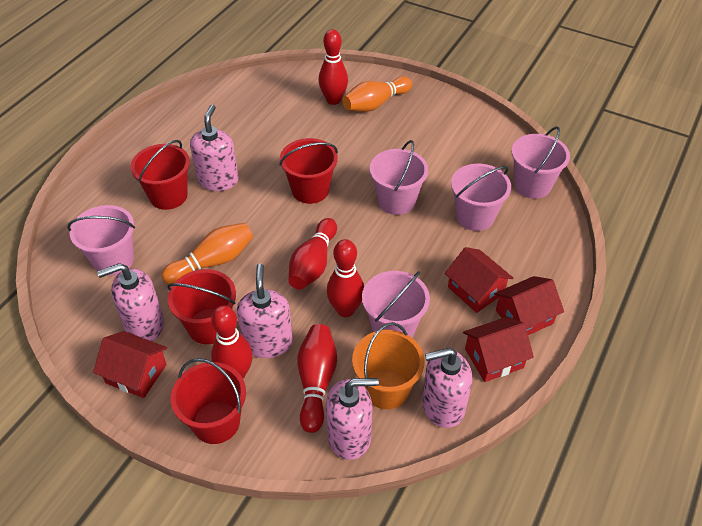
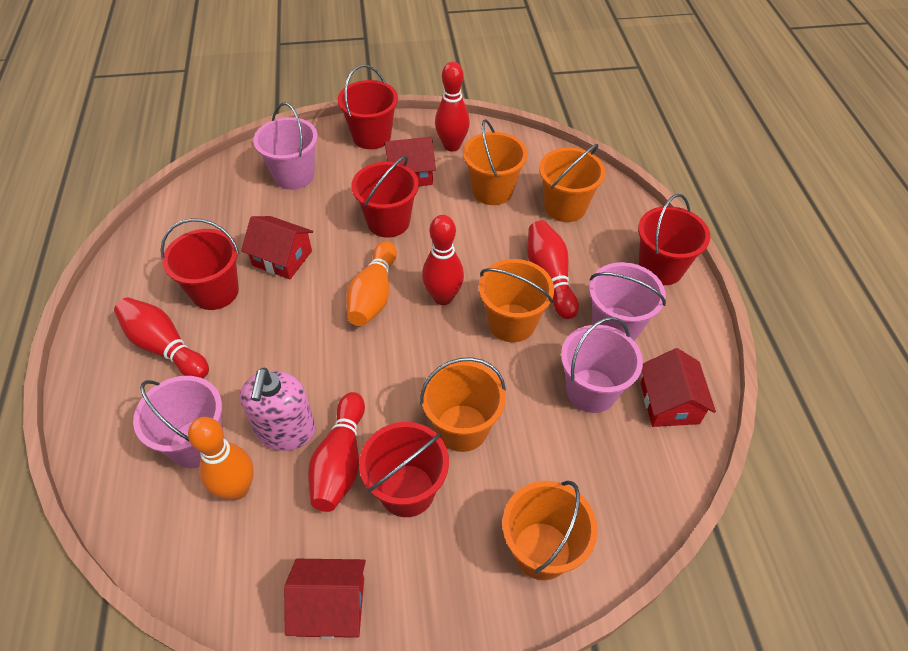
orange bucket: 1 -> 5
pink bucket: 5 -> 4
pink soap dispenser: 5 -> 1
red bucket: 4 -> 5

